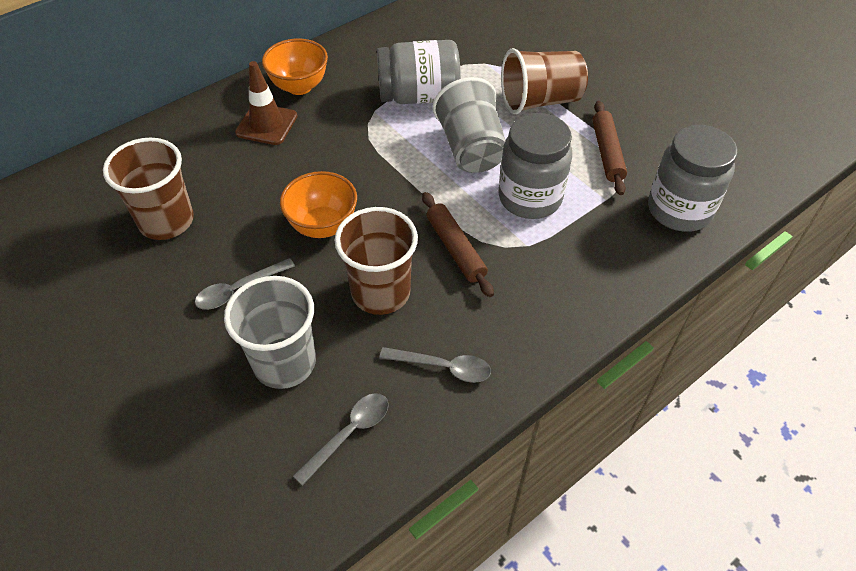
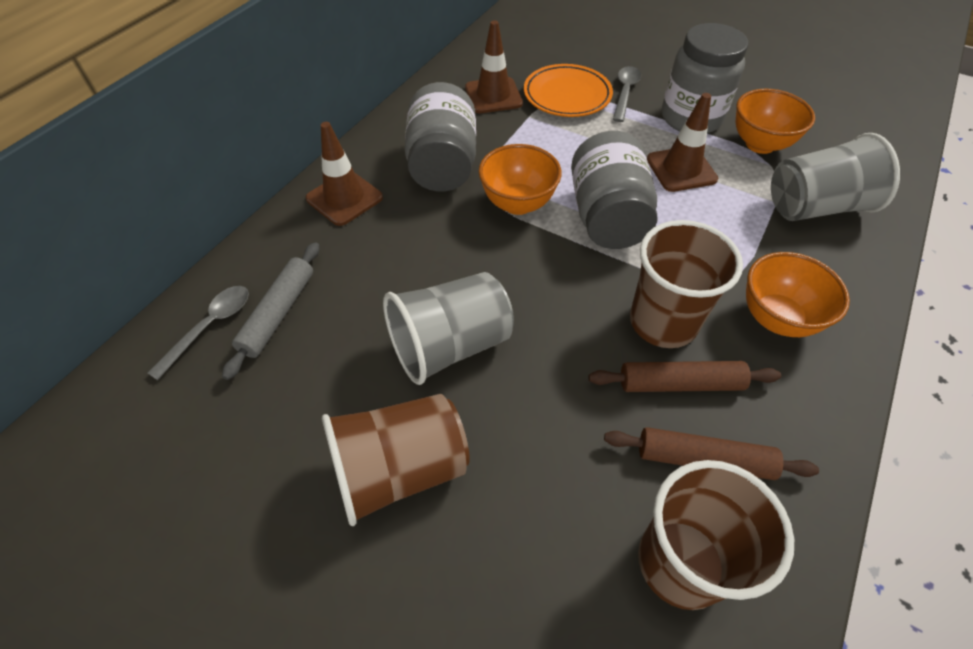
brown traffic cone: 1 -> 3
grey rolling pin: 0 -> 1
grey spoon: 3 -> 2
orange bowl: 2 -> 3
orange plate: 0 -> 1

